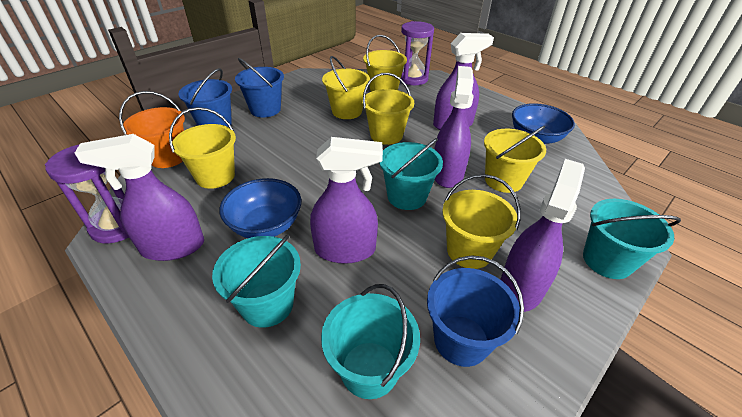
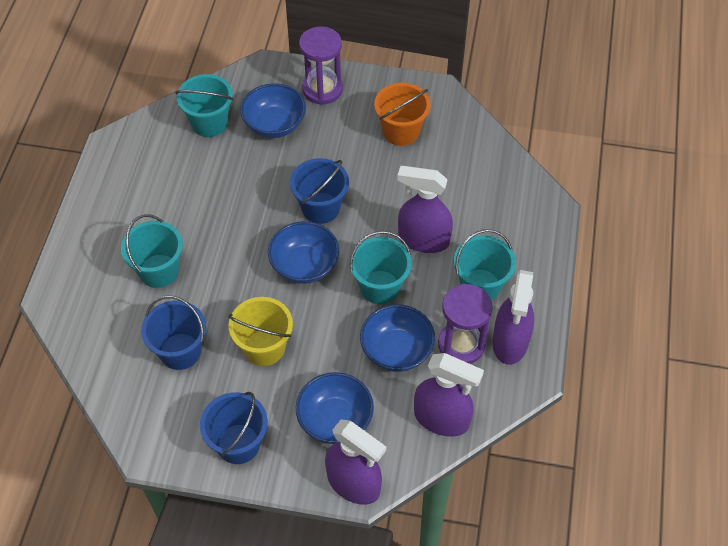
blue bowl: 2 -> 4
purple spray bottle: 5 -> 4
yellow bucket: 6 -> 1

